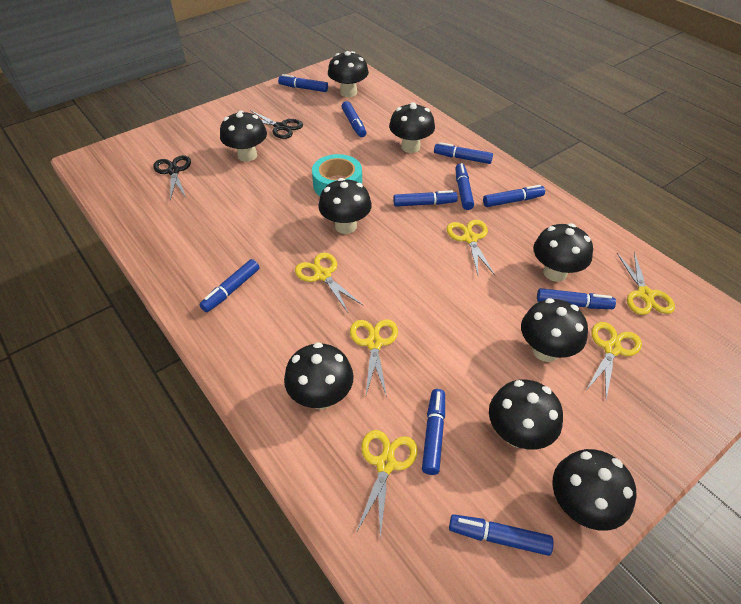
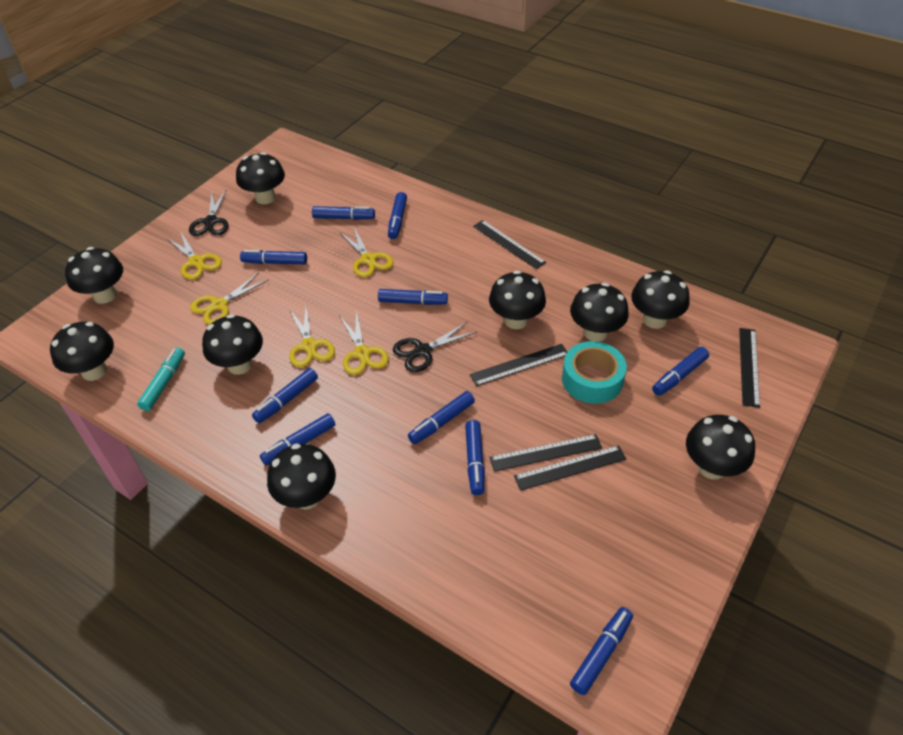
black ruler: 0 -> 5
turquoise marker: 0 -> 1
yellow scissors: 6 -> 5

